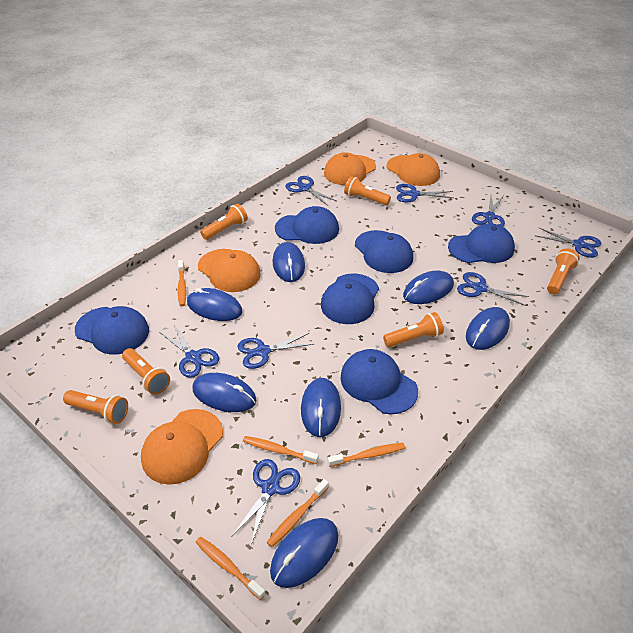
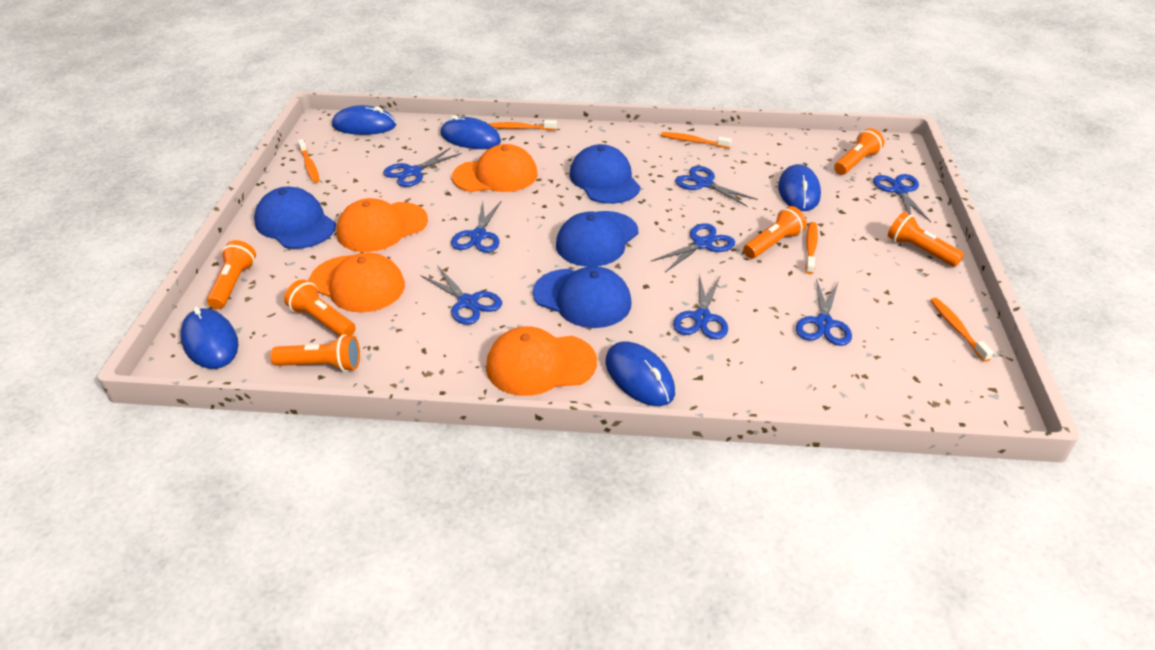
blue cap: 6 -> 4
blue mouse: 7 -> 5

